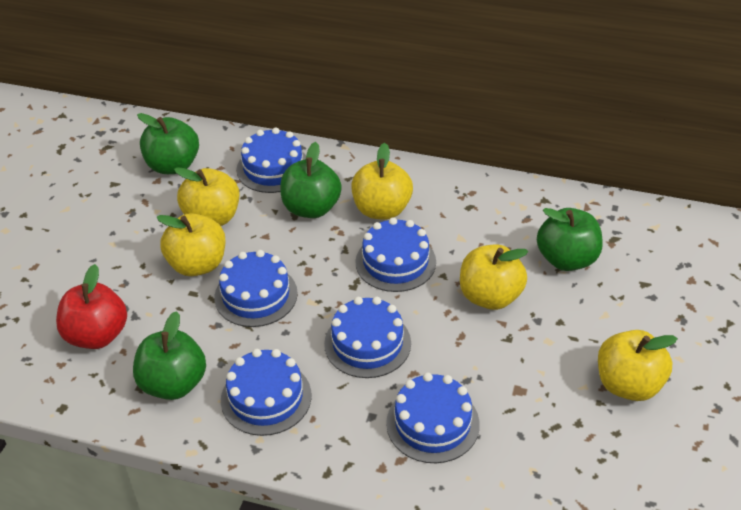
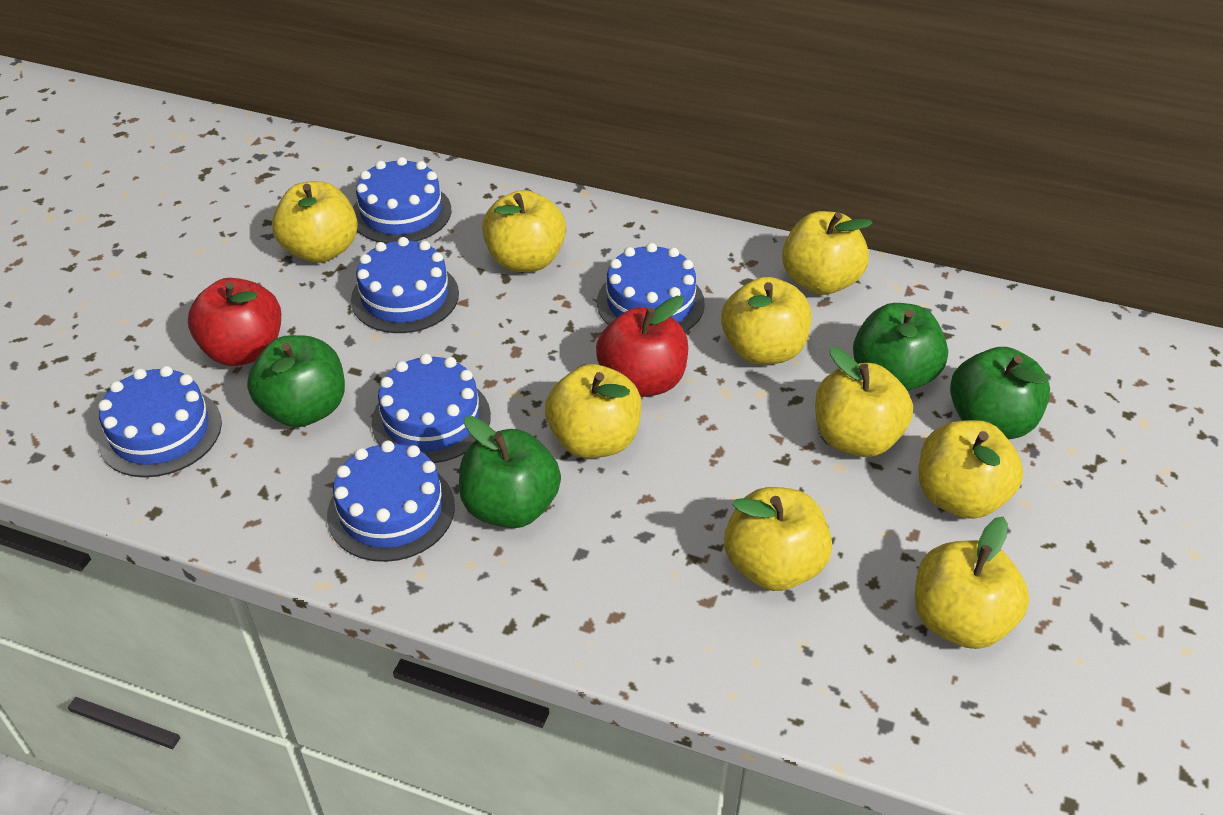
red apple: 1 -> 2
yellow apple: 5 -> 9

